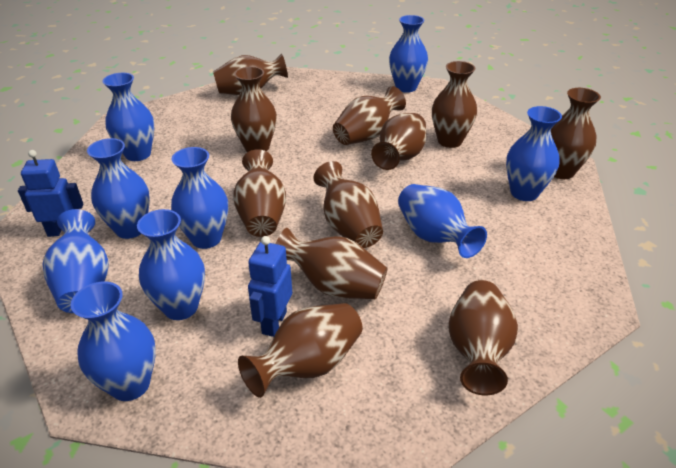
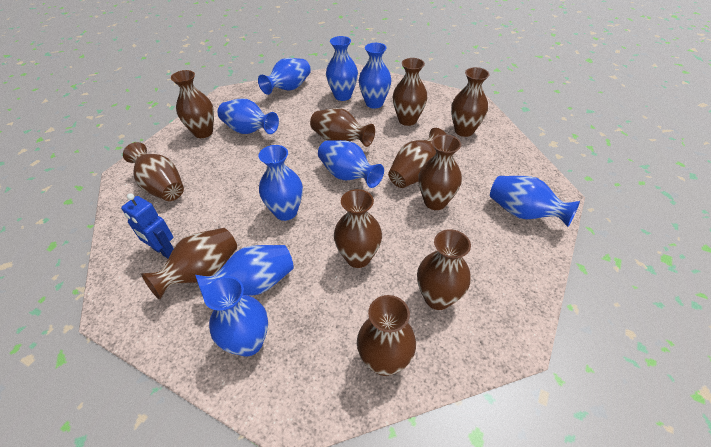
blue robot: 2 -> 1

